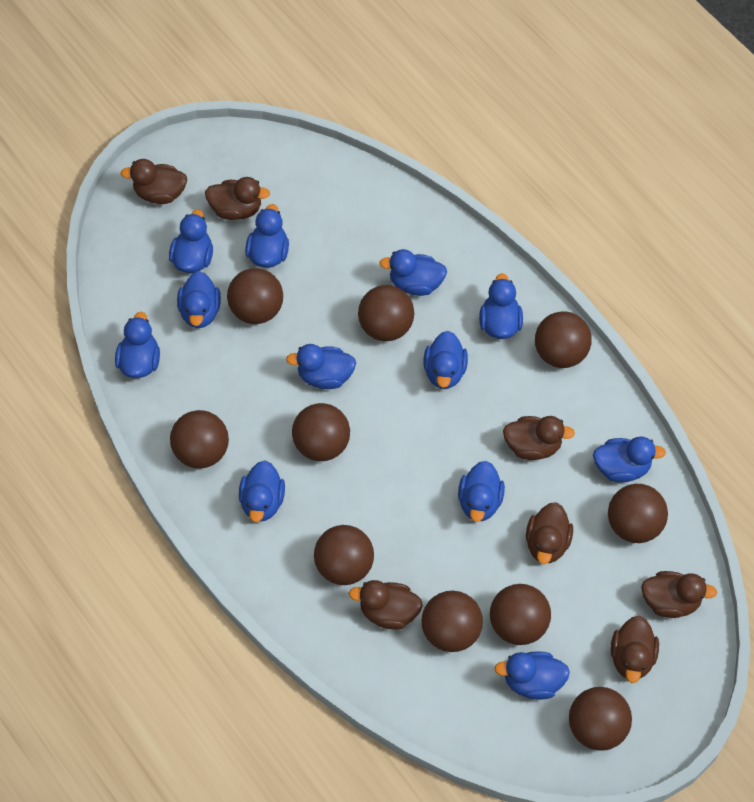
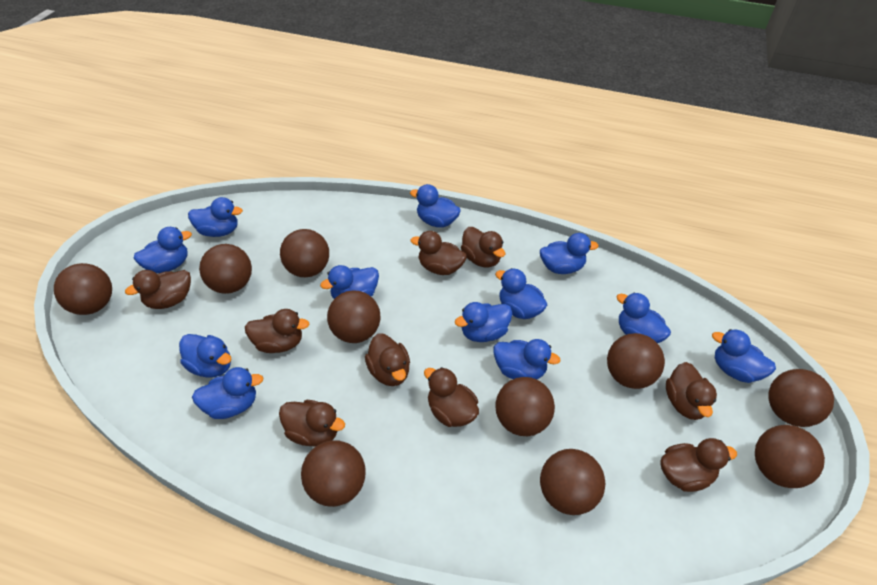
brown duck: 7 -> 9

